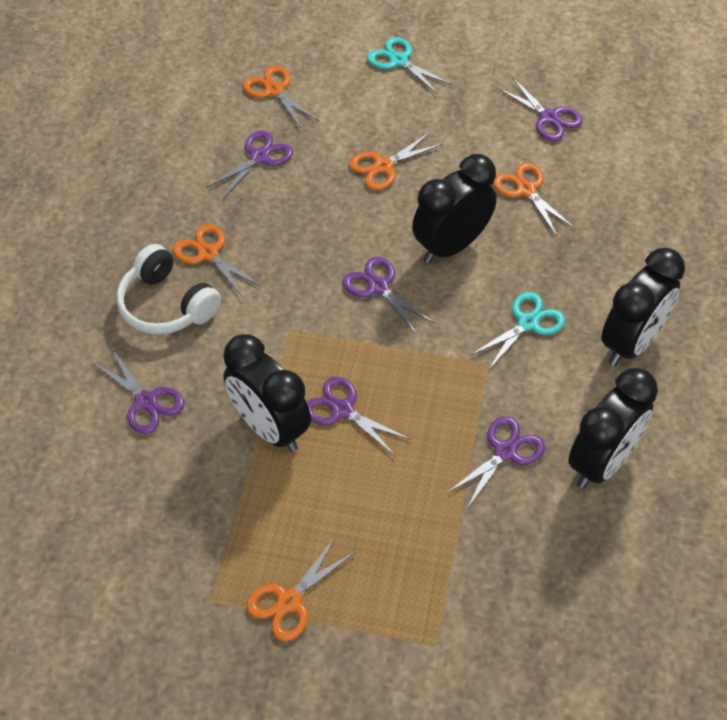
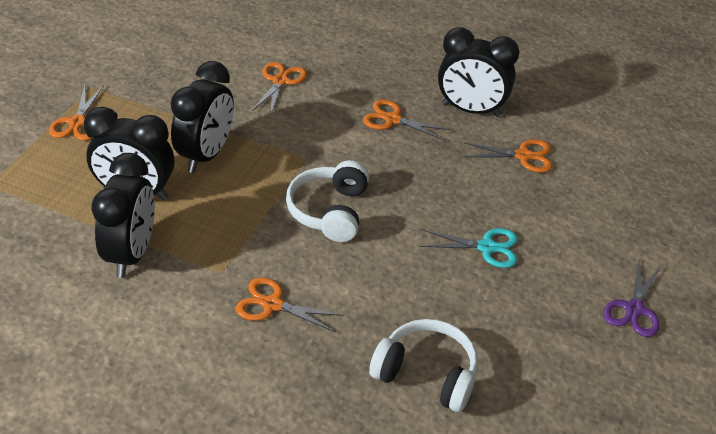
purple scissors: 6 -> 1
turquoise scissors: 2 -> 1
white headphones: 1 -> 2

